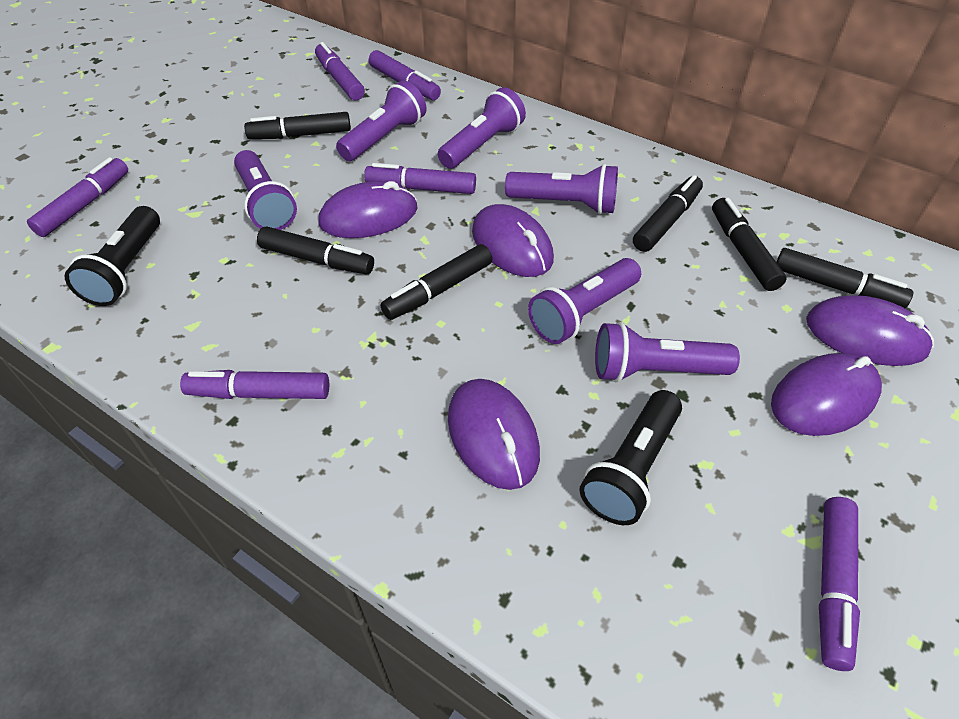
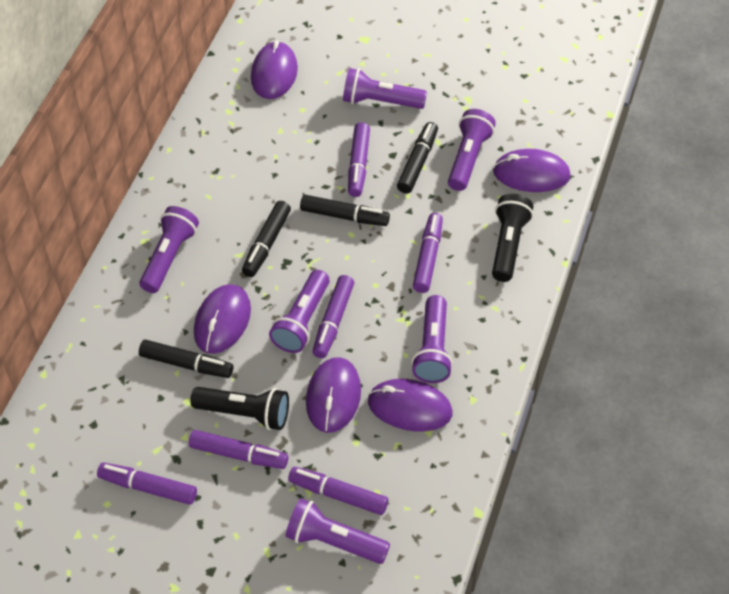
black marker: 6 -> 4

